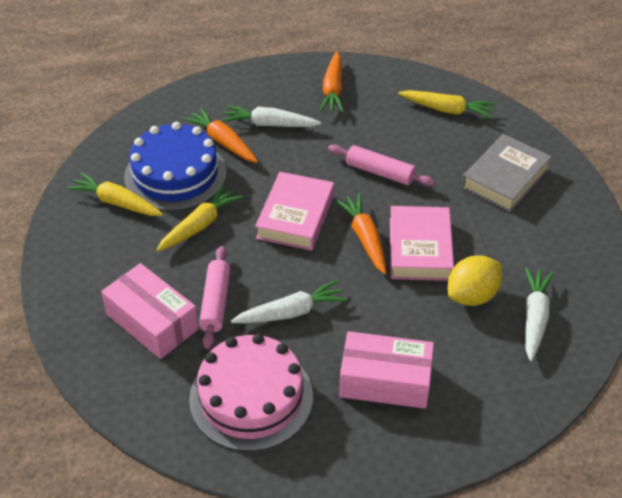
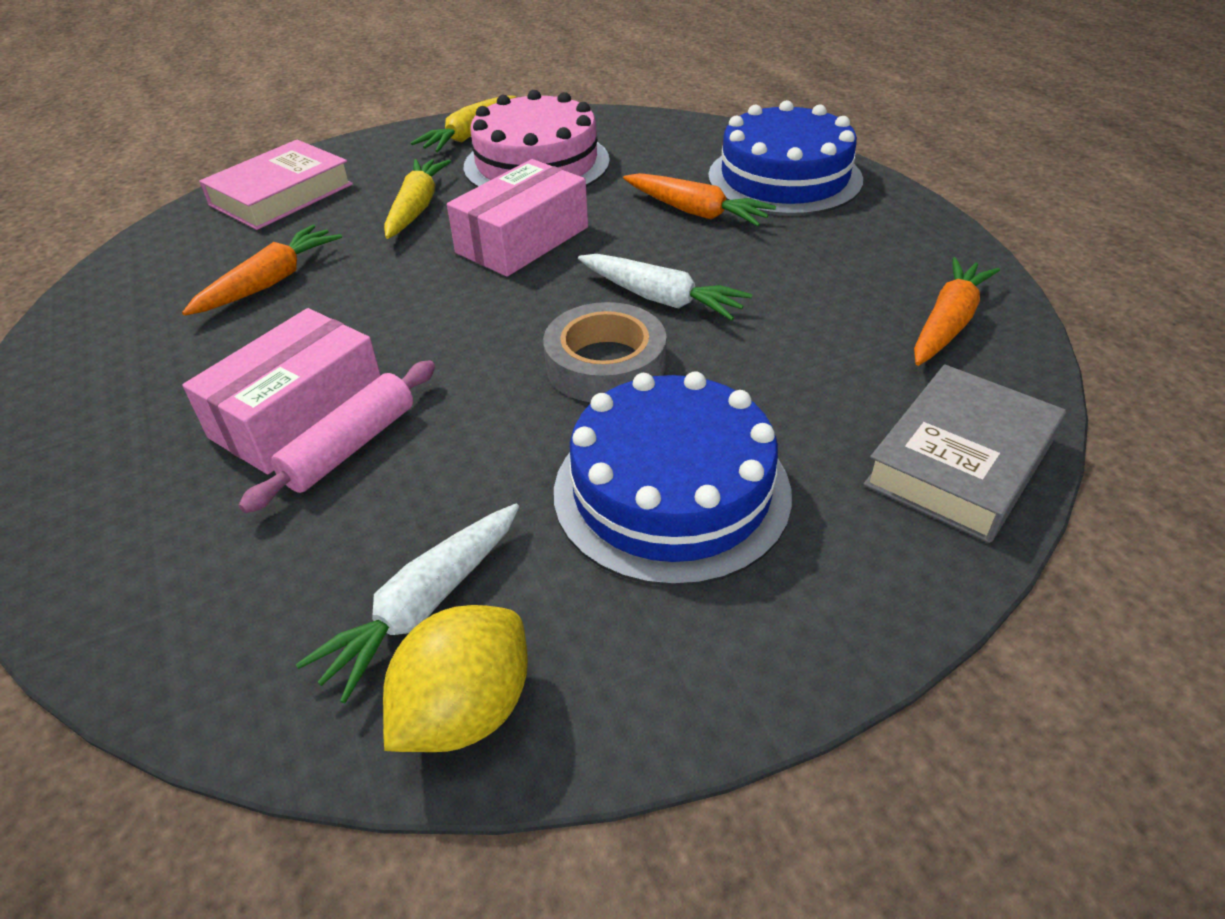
blue cake: 1 -> 2
grey tape: 0 -> 1
pink book: 2 -> 1
pink rolling pin: 2 -> 1
white carrot: 3 -> 2
yellow carrot: 3 -> 2

